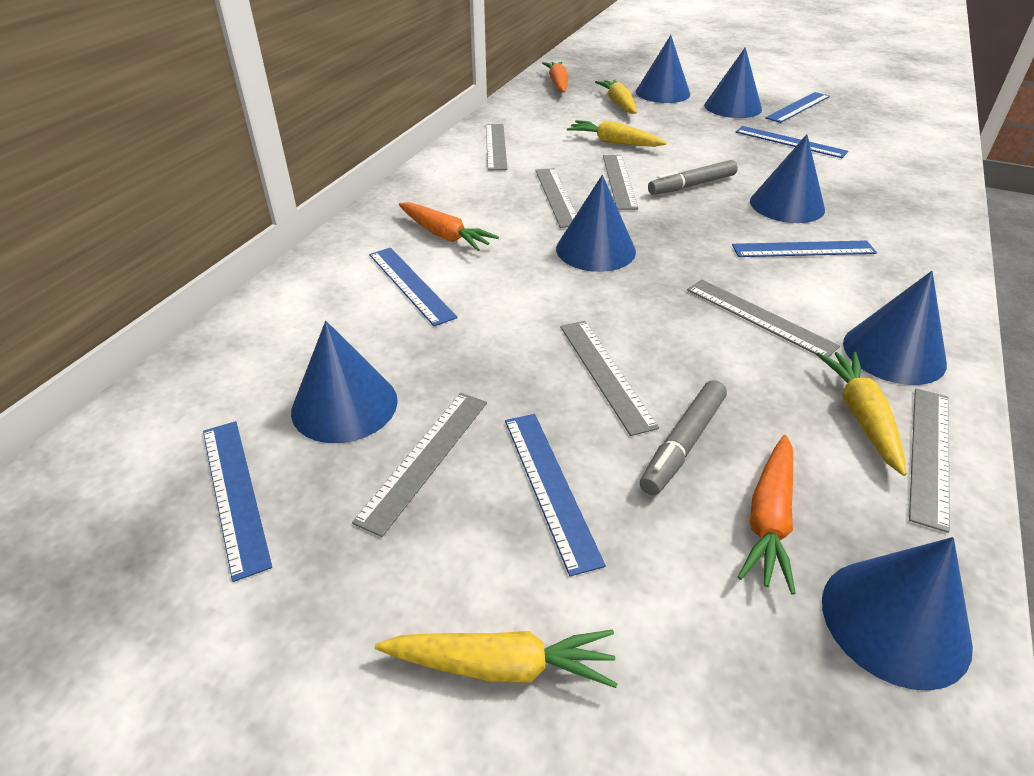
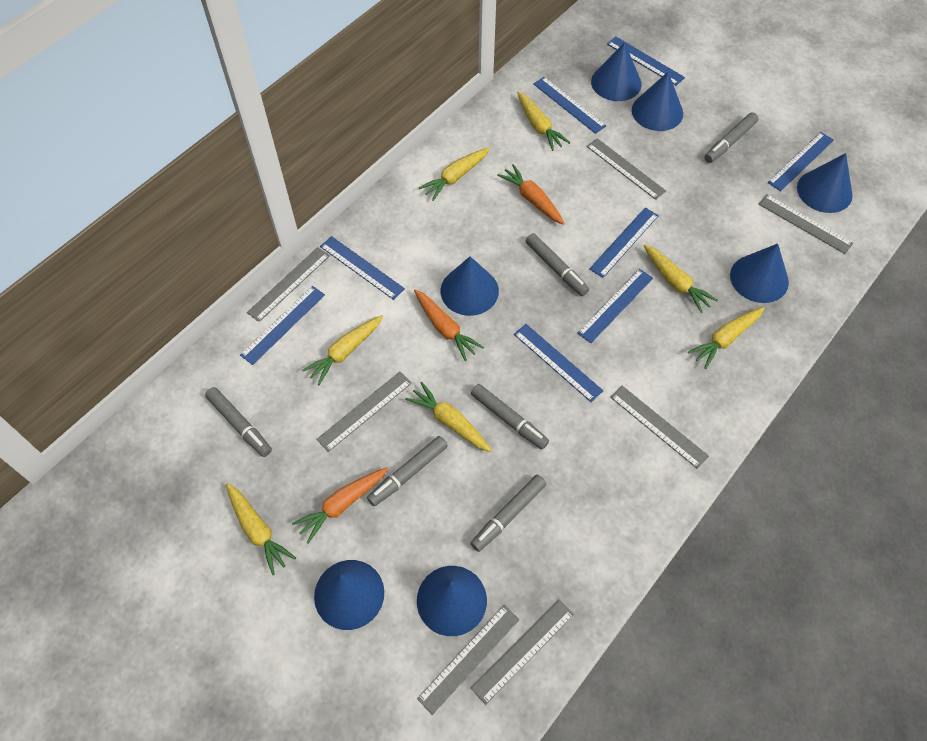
blue ruler: 6 -> 8
grey marker: 2 -> 6
yellow carrot: 4 -> 7

